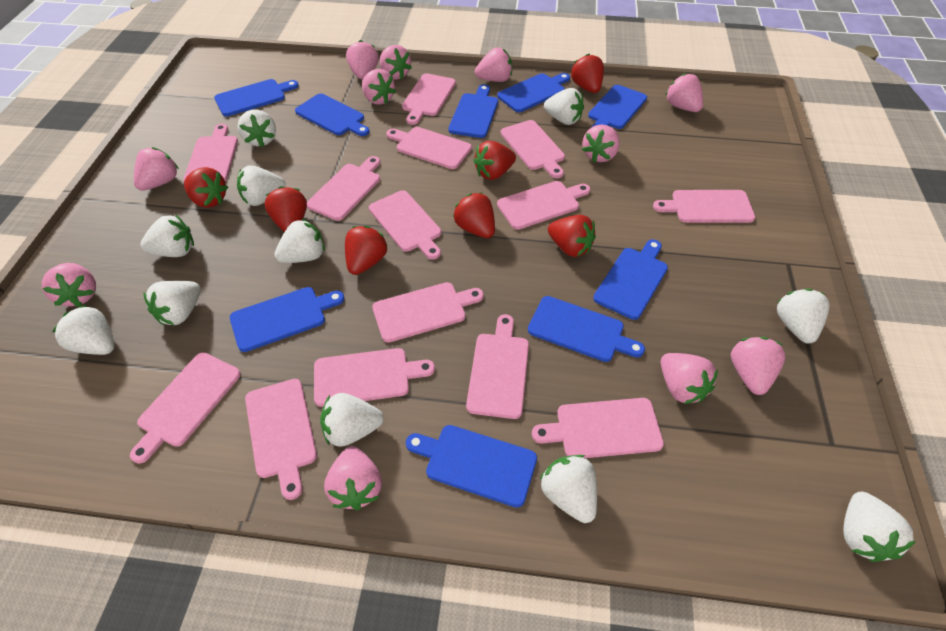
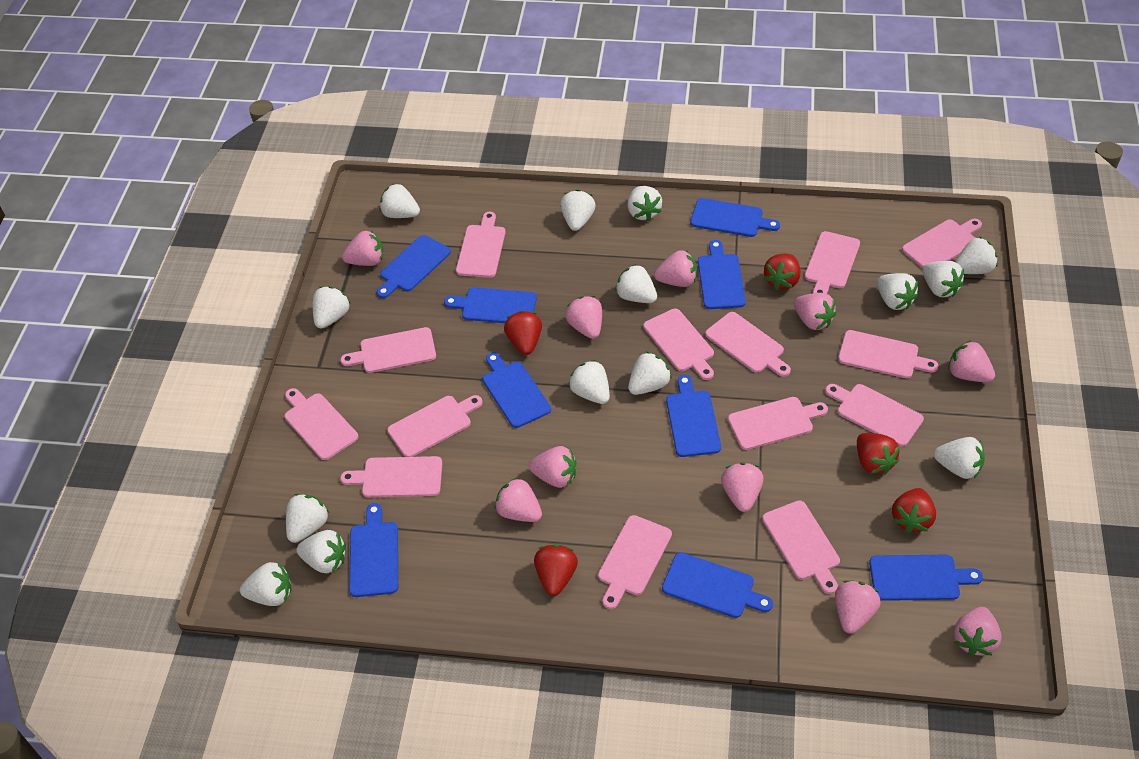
pink strawberry: 11 -> 10
red strawberry: 7 -> 5
white strawberry: 11 -> 14

